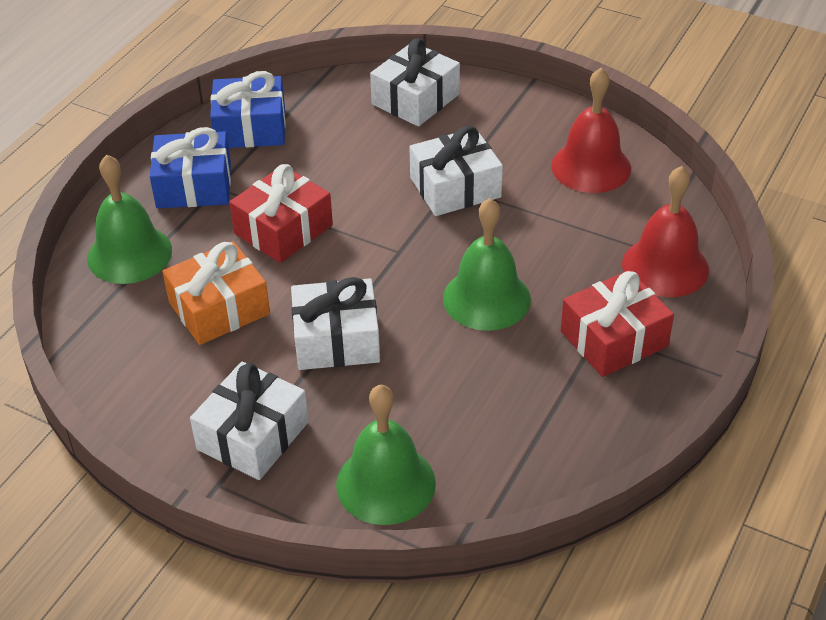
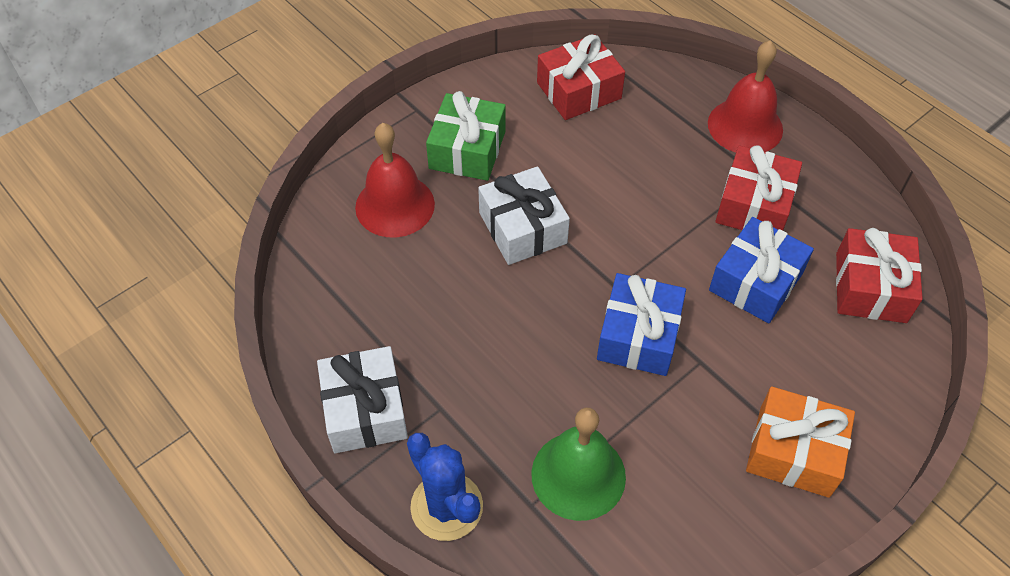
blue cactus: 0 -> 1
green bell: 3 -> 1
green gift: 0 -> 1
red gift: 2 -> 3
white gift: 4 -> 2

